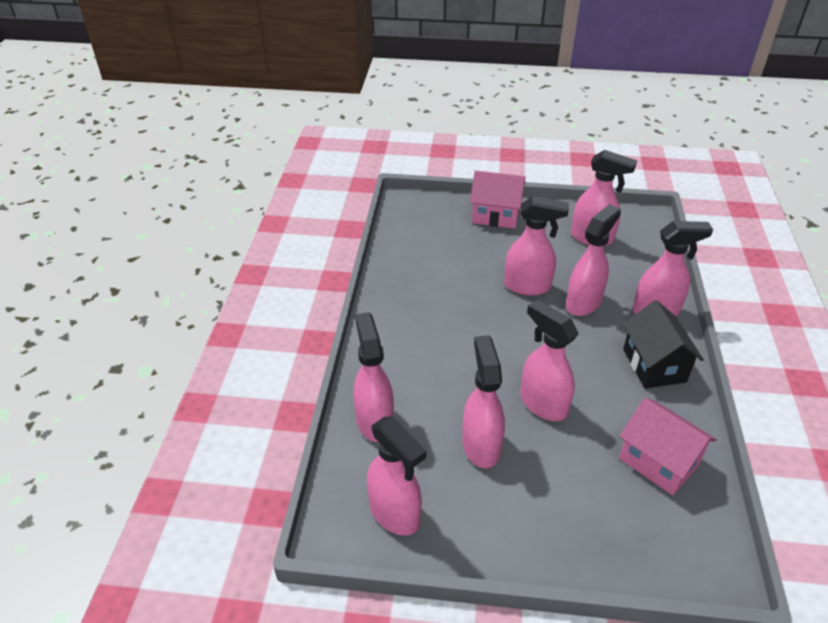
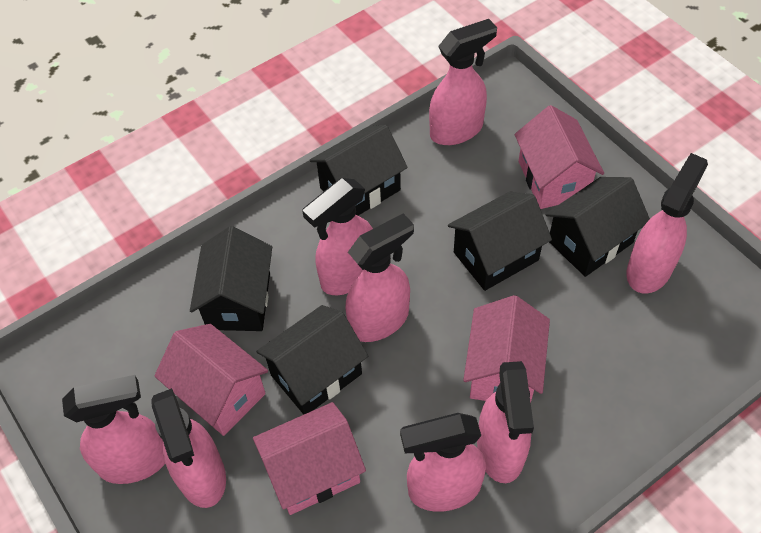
black house: 1 -> 5
pink house: 2 -> 4

